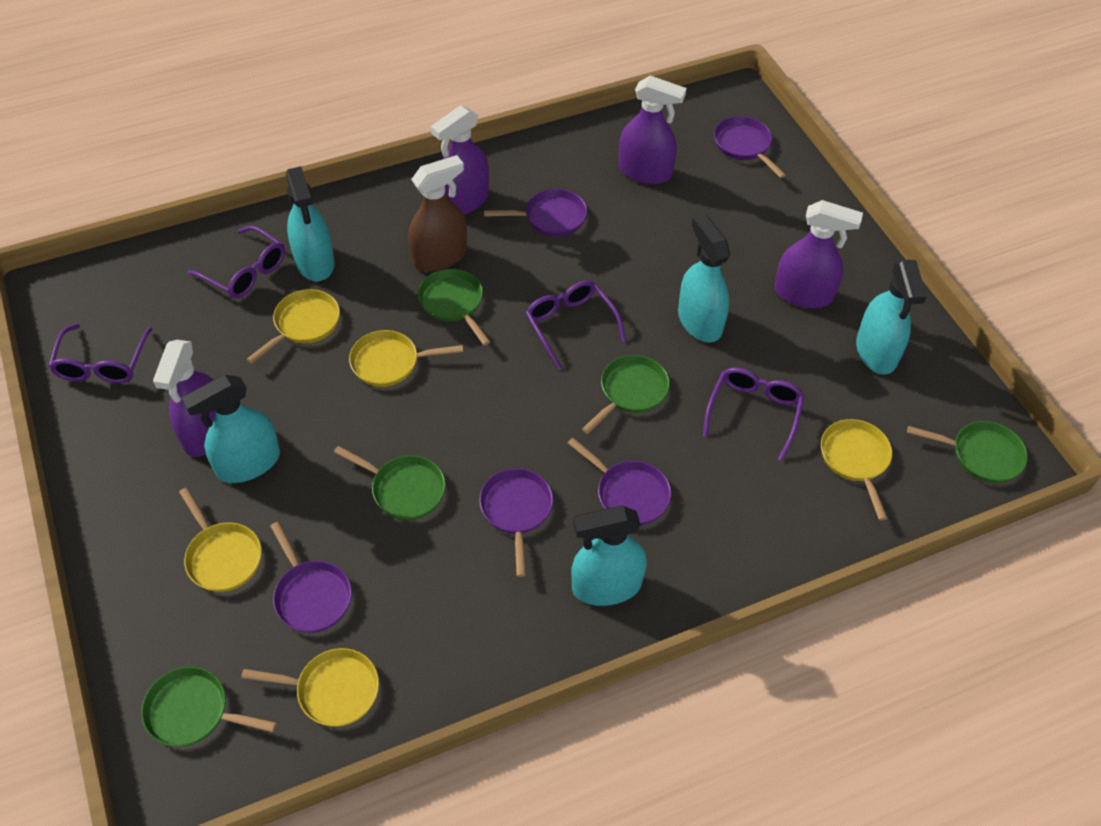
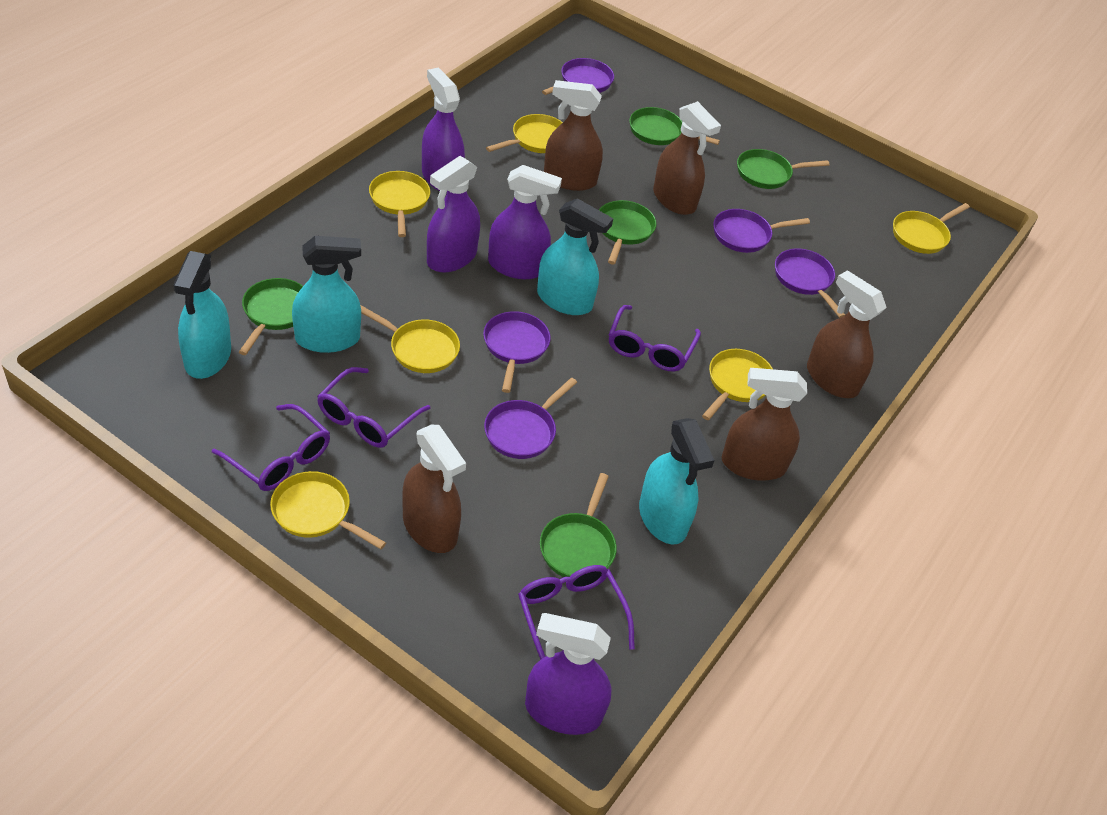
brown spray bottle: 1 -> 5
turquoise spray bottle: 5 -> 4
yellow pan: 5 -> 6

